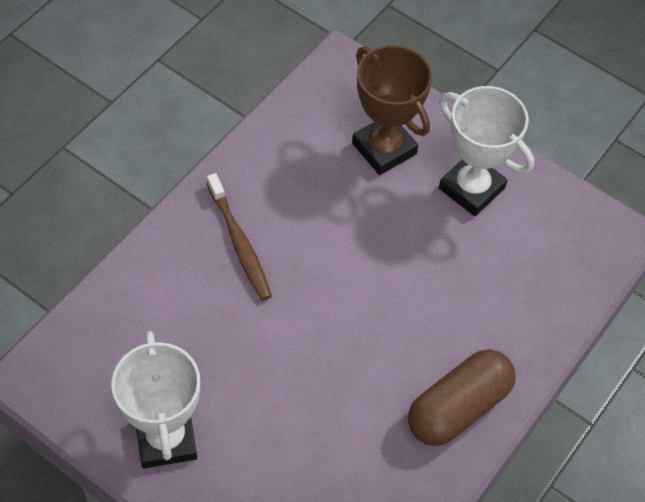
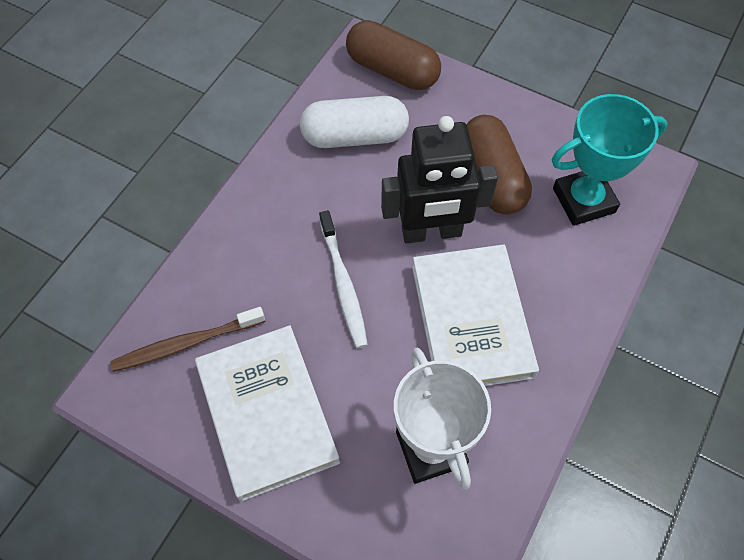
black robot: 0 -> 1
brown capsule: 1 -> 2
brown trophy: 1 -> 0
turquoise trophy: 0 -> 1
white book: 0 -> 2
white capsule: 0 -> 1
white toothbrush: 0 -> 1
white trophy: 2 -> 1

